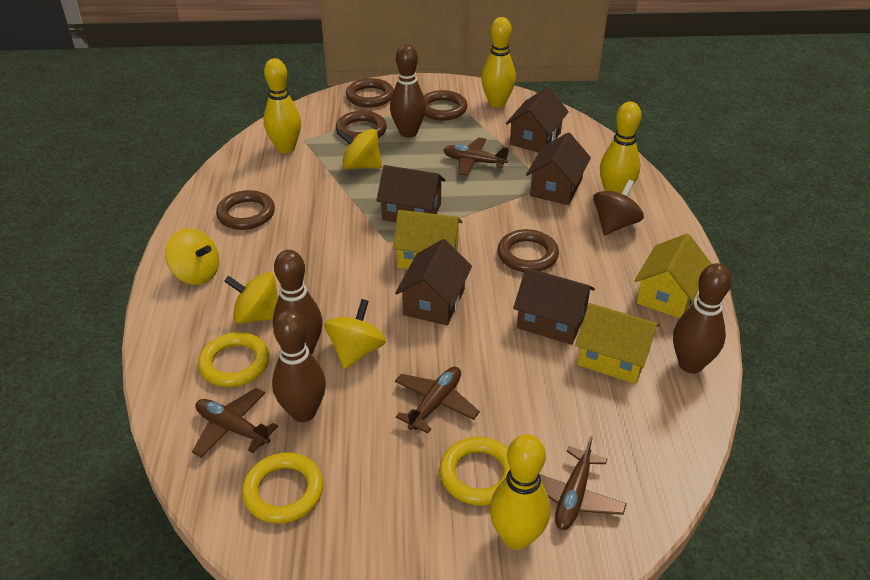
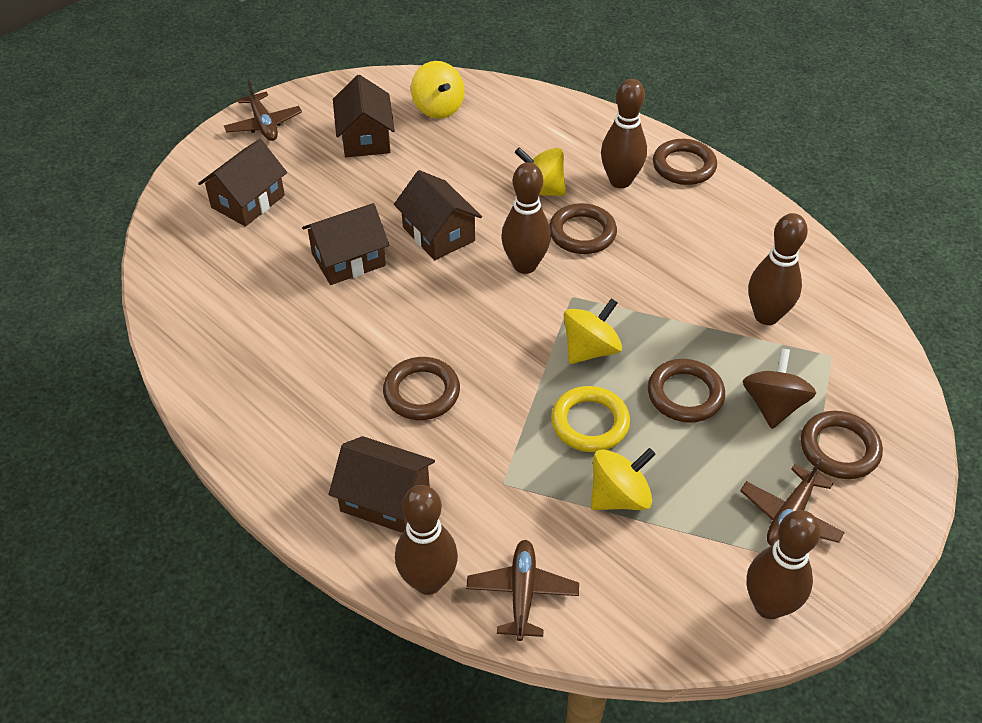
brown bowling pin: 4 -> 5
brown plane: 4 -> 3
yellow bowling pin: 4 -> 0
yellow house: 3 -> 0
yellow ring: 3 -> 1

